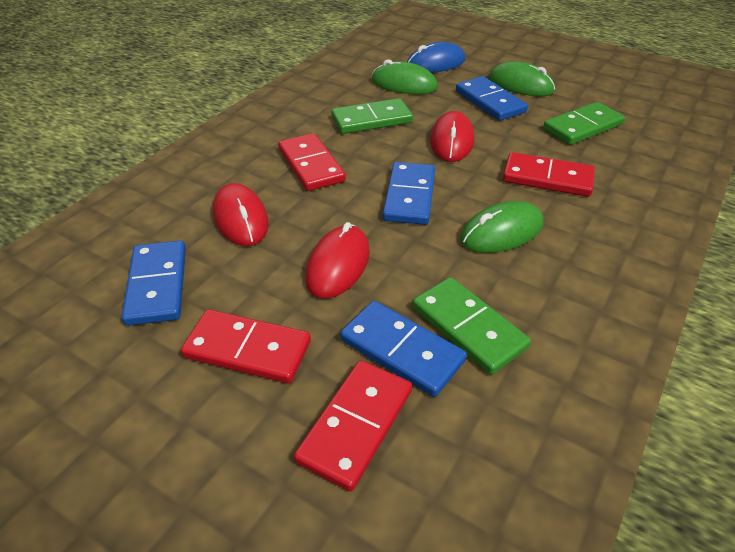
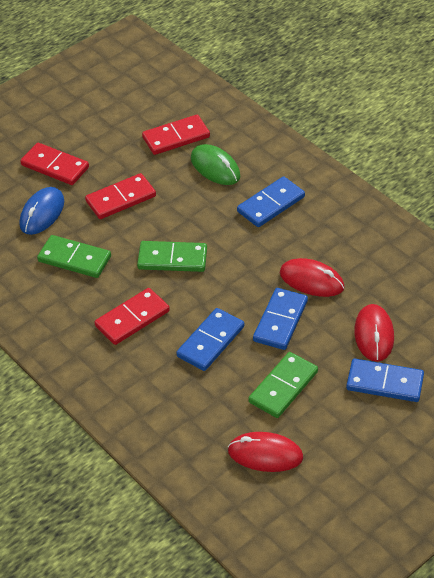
green mouse: 3 -> 1

